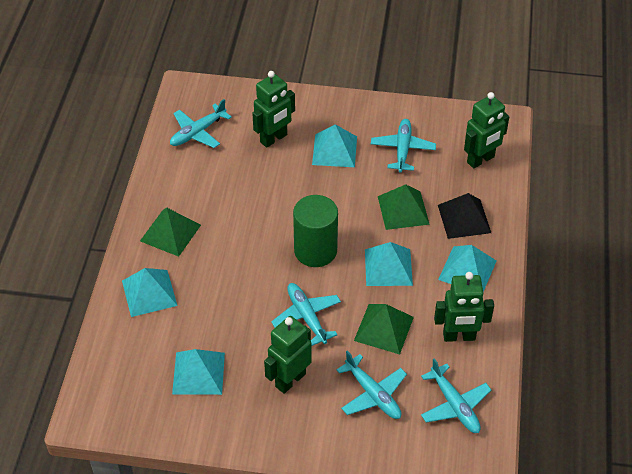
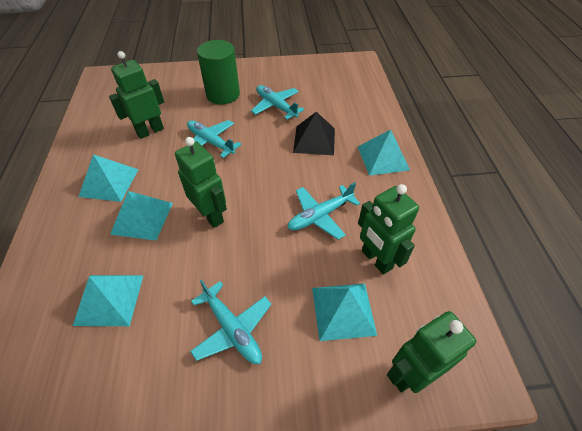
green pyramid: 3 -> 0
turquoise plane: 5 -> 4

